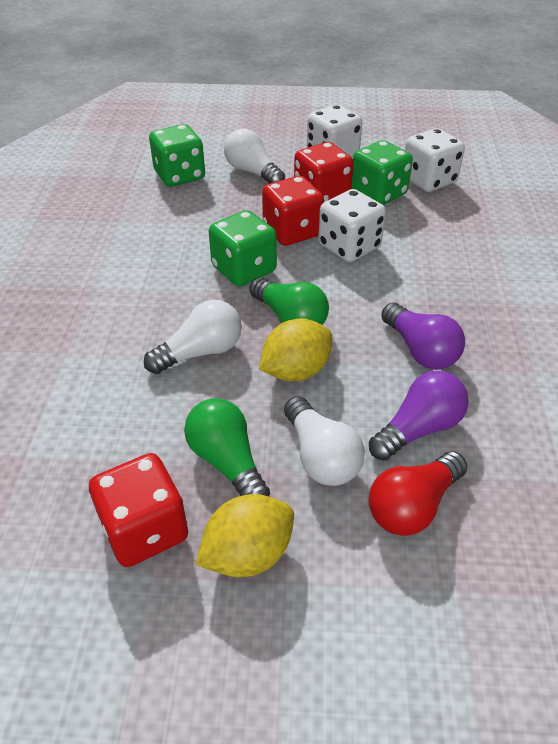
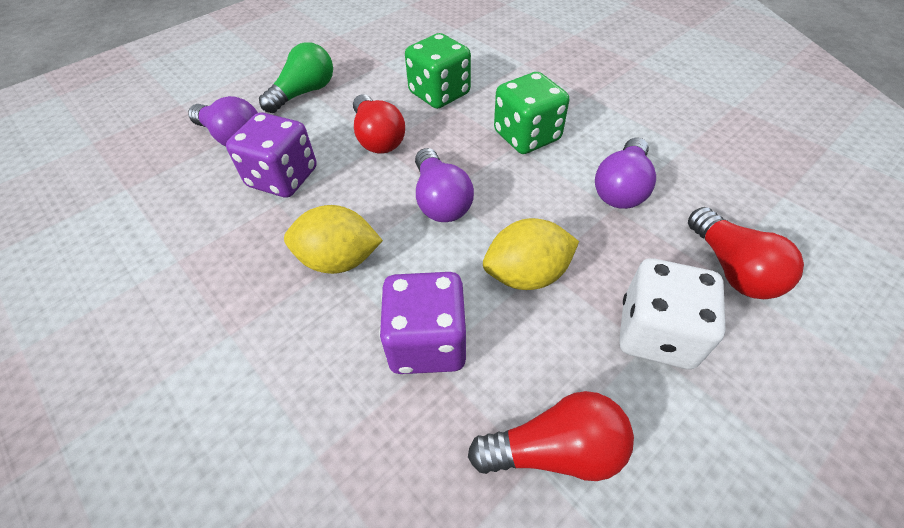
green dice: 3 -> 2
green light bulb: 2 -> 1
purple dice: 0 -> 2
purple light bulb: 2 -> 3
red dice: 3 -> 0
red light bulb: 1 -> 3
white dice: 3 -> 1
white light bulb: 3 -> 0

